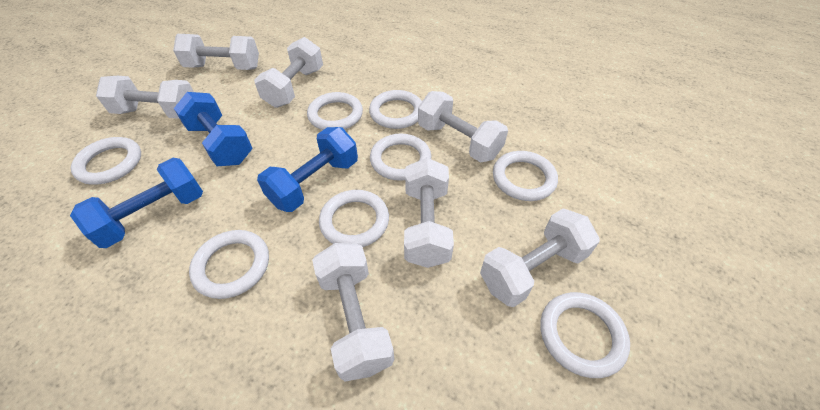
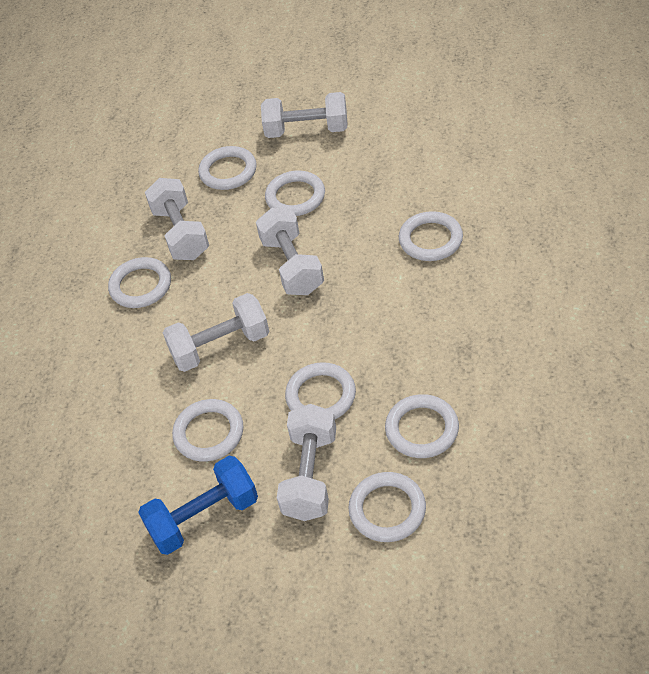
blue dumbbell: 3 -> 1
white dumbbell: 7 -> 5

